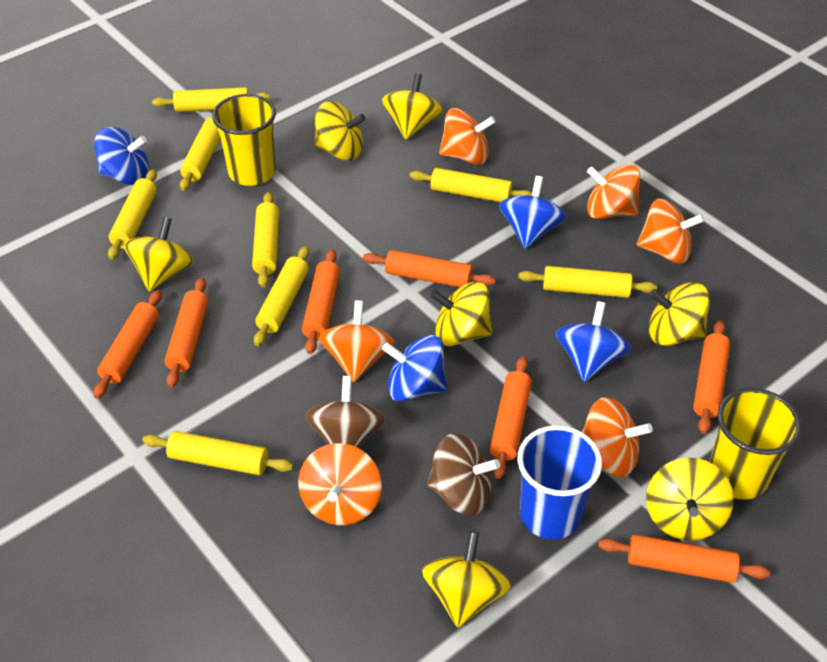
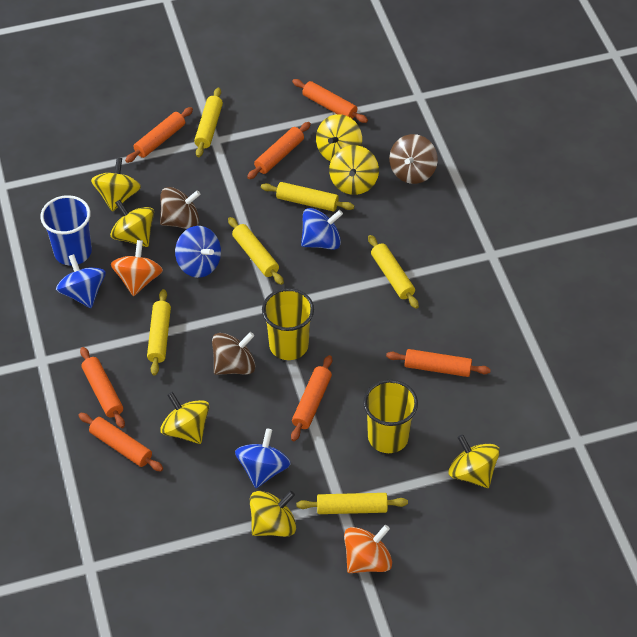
brown spinning top: 2 -> 3
orange spinning top: 6 -> 2
yellow rolling pin: 8 -> 6

